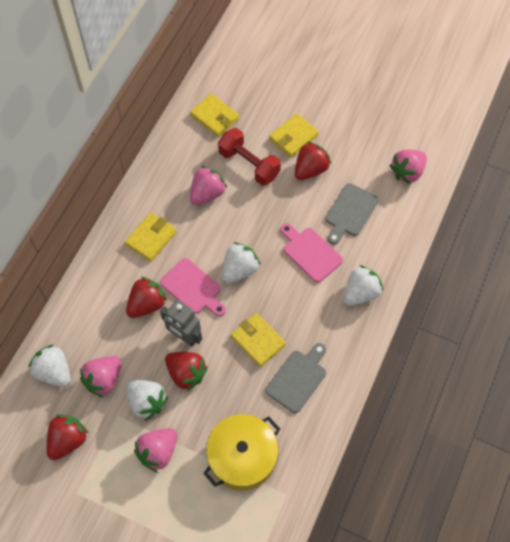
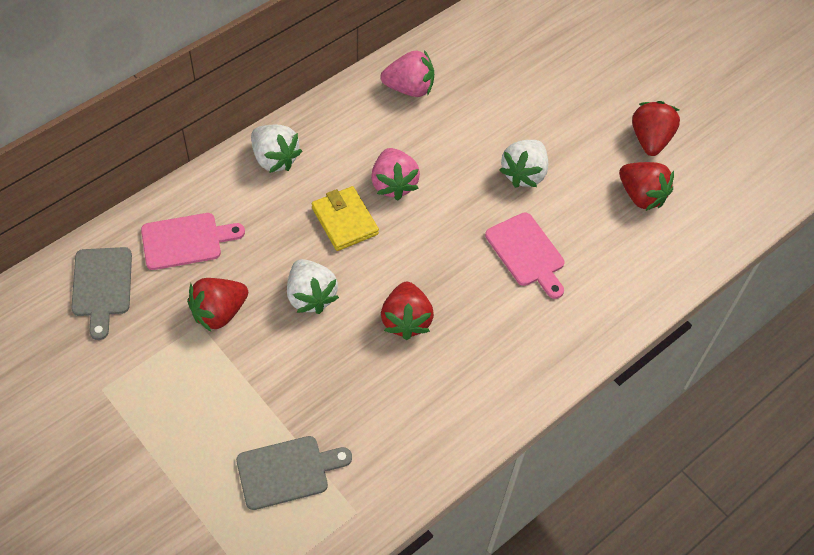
grey robot: 1 -> 0
pink strawberry: 4 -> 2
red dumbbell: 1 -> 0
white strawberry: 4 -> 3
yellow pot: 1 -> 0
yellow wallet: 4 -> 1

